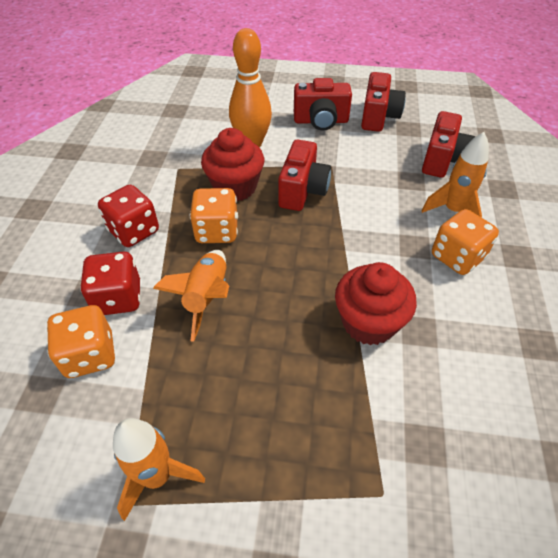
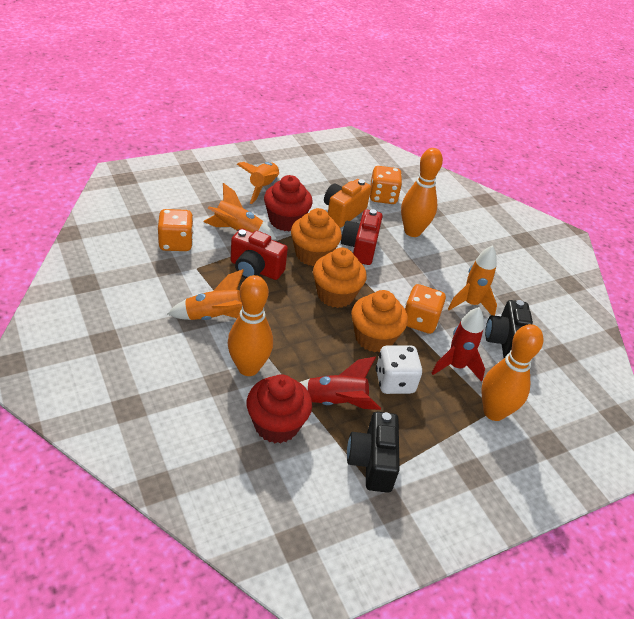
black camera: 0 -> 2
orange bowling pin: 1 -> 3
orange camera: 0 -> 1
orange cupcake: 0 -> 3
orange rocket: 3 -> 4
red camera: 4 -> 2
red dice: 2 -> 0
red rocket: 0 -> 2
white dice: 0 -> 1

